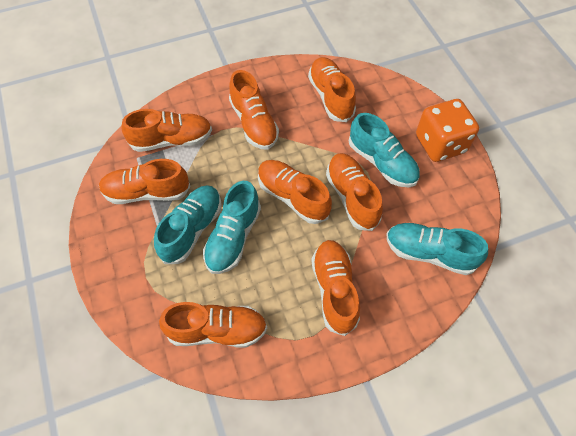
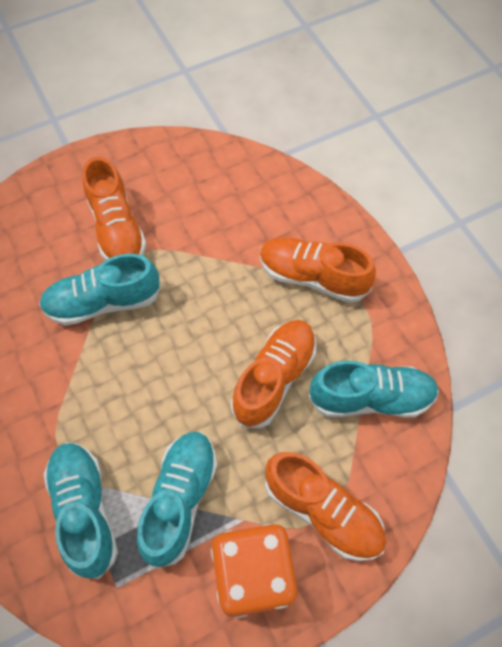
orange shoe: 8 -> 4

